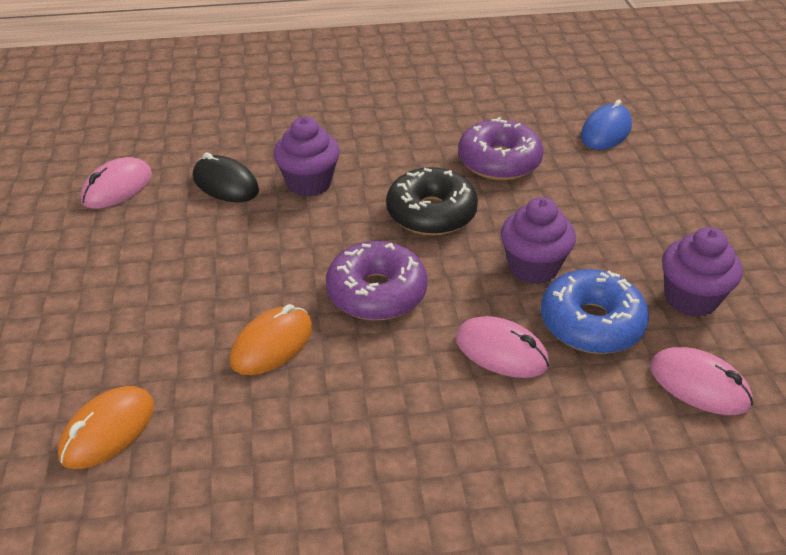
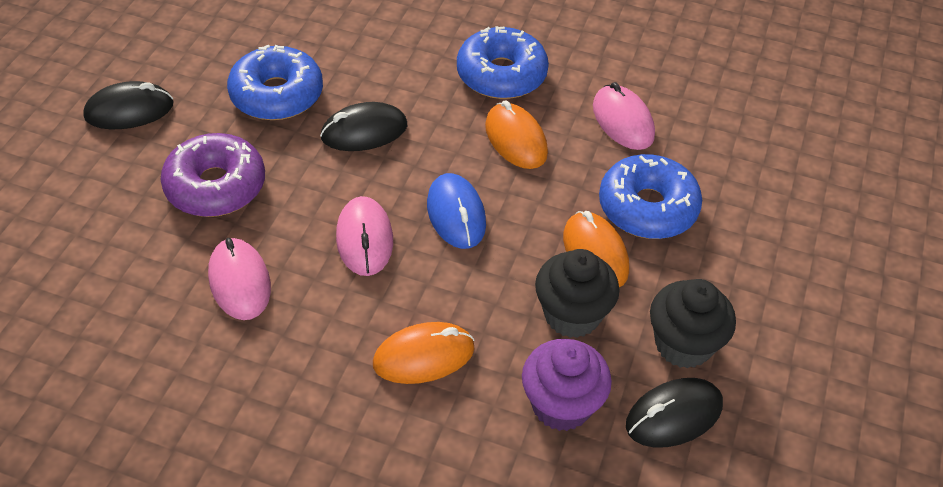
black cupcake: 0 -> 2
black donut: 1 -> 0
black mouse: 1 -> 3
blue donut: 1 -> 3
orange mouse: 2 -> 3
purple cupcake: 3 -> 1
purple donut: 2 -> 1

